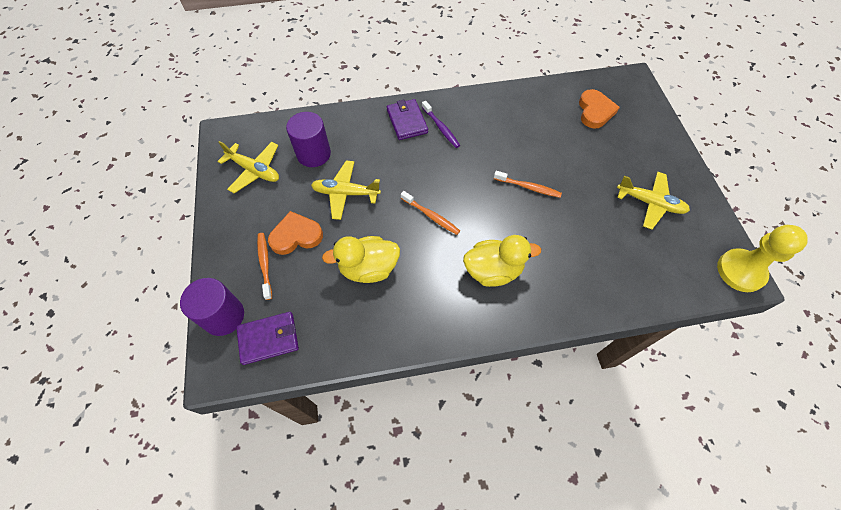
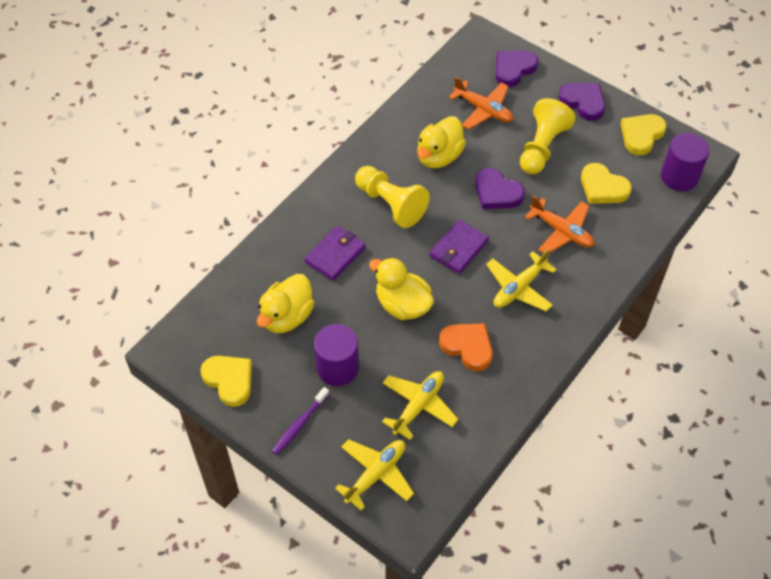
orange heart: 2 -> 1
orange plane: 0 -> 2
orange toothbrush: 3 -> 0
purple heart: 0 -> 3
yellow duck: 2 -> 3
yellow heart: 0 -> 3
yellow pawn: 1 -> 2

